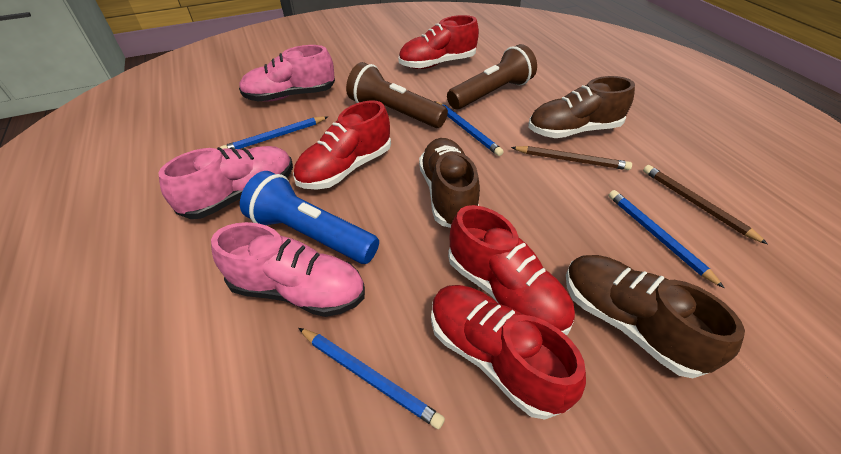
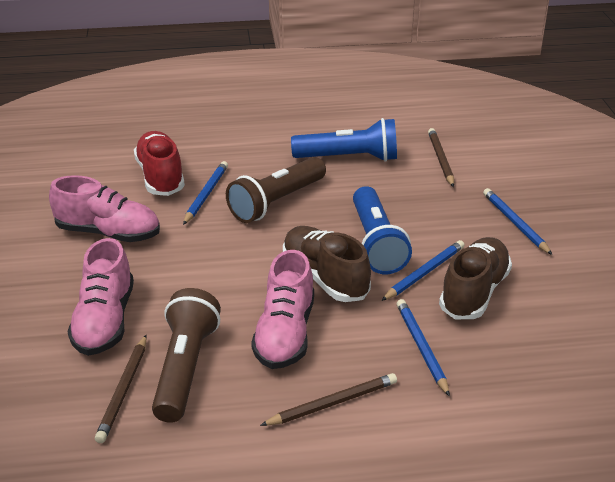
blue flashlight: 1 -> 2
brown pencil: 2 -> 3
brown shoe: 3 -> 2
red shoe: 4 -> 1

